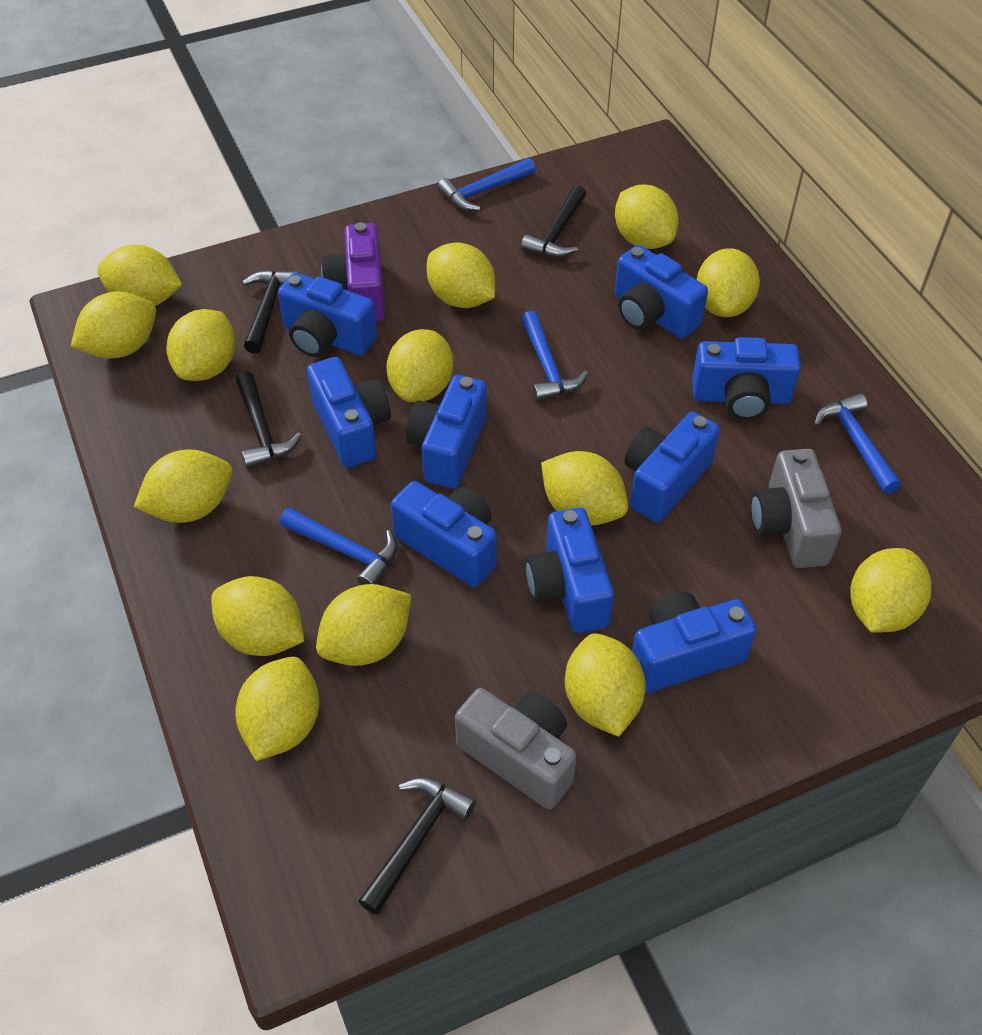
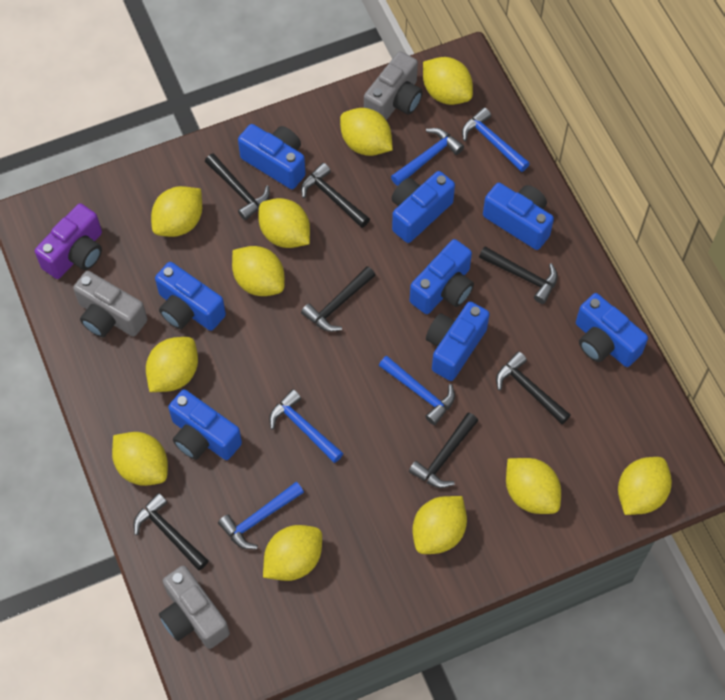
black hammer: 4 -> 7
blue camera: 9 -> 8
blue hammer: 4 -> 5
grey camera: 2 -> 3
yellow lemon: 14 -> 11

